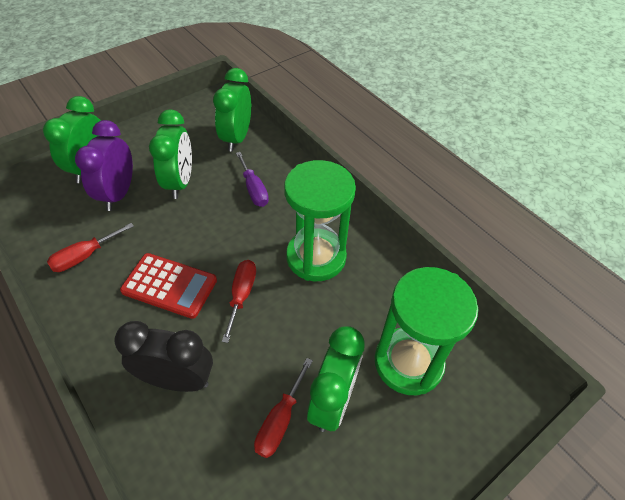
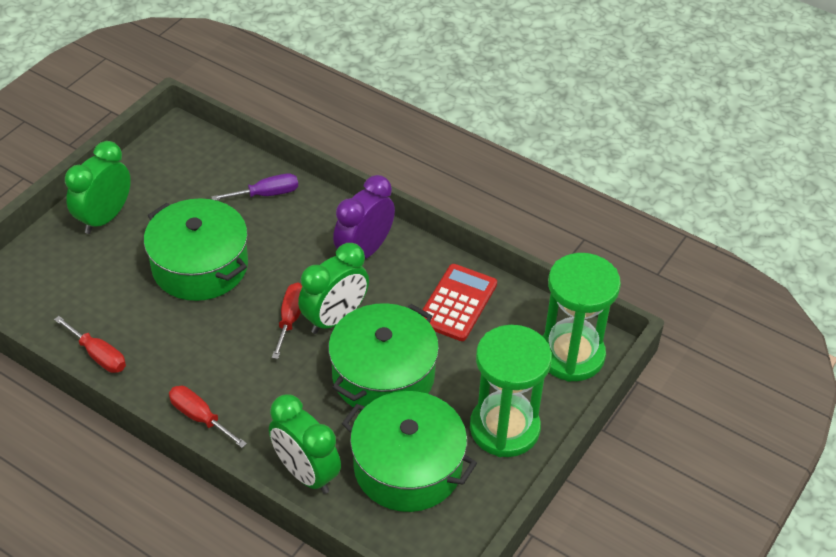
black clock: 1 -> 0
green clock: 4 -> 3
green pot: 0 -> 3

